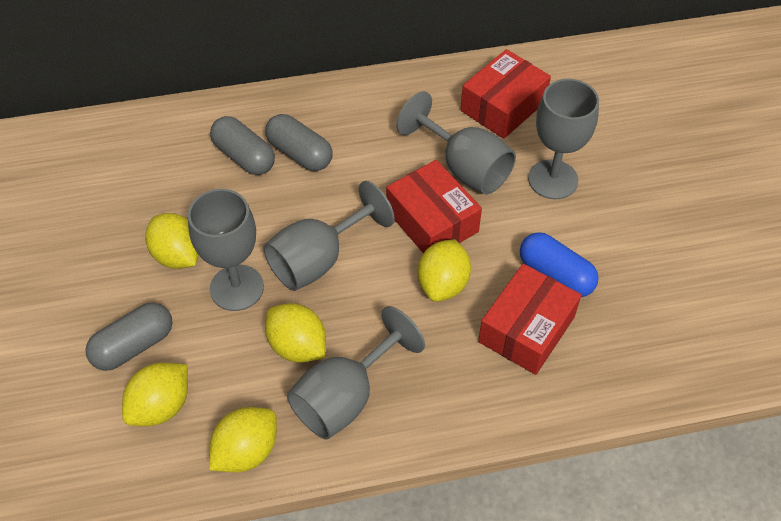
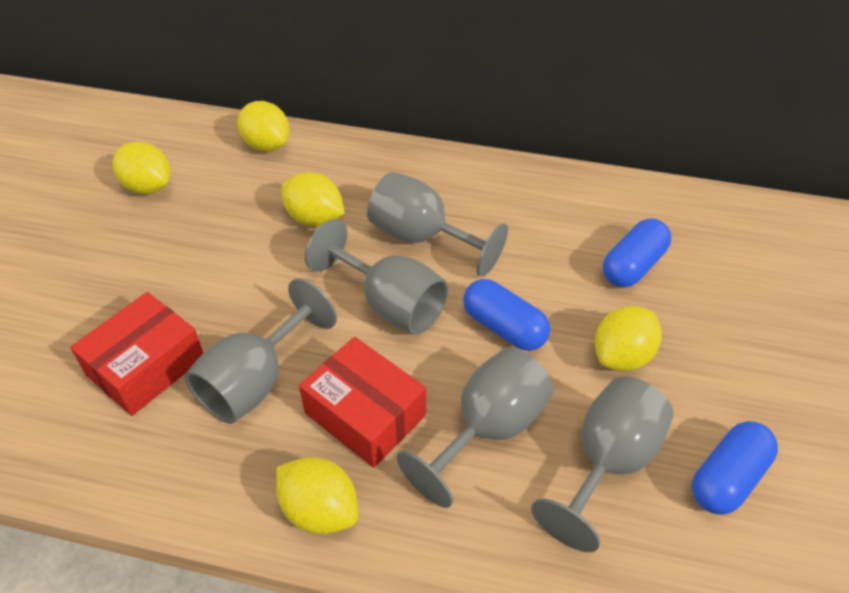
blue capsule: 1 -> 3
grey capsule: 3 -> 0
red box: 3 -> 2

